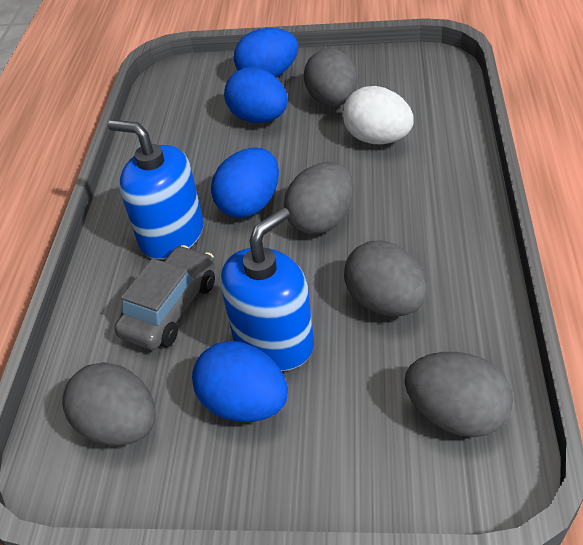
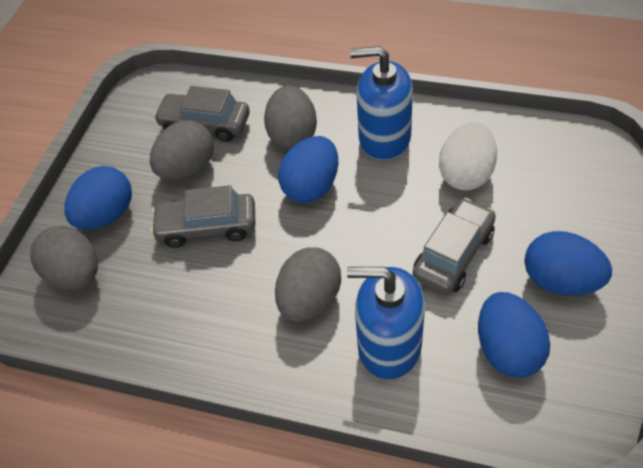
grey car: 1 -> 3
grey egg: 5 -> 4

